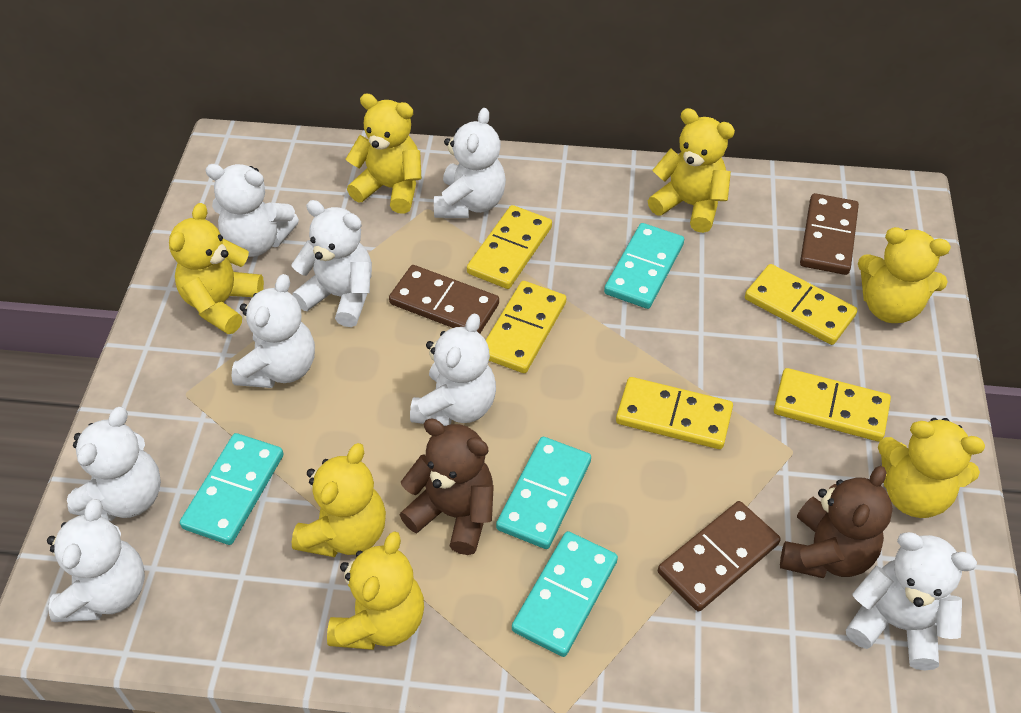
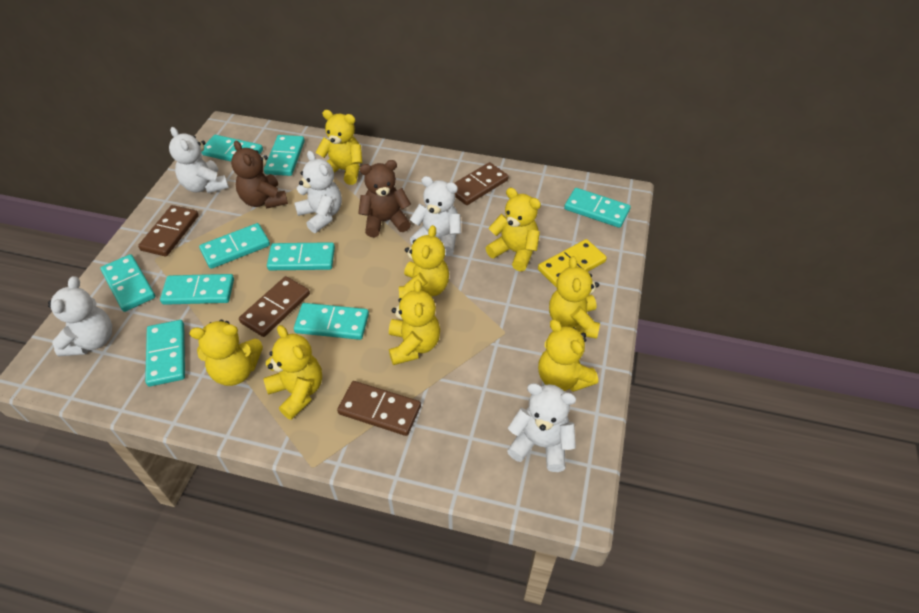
brown domino: 3 -> 4
turquoise domino: 4 -> 9
white teddy bear: 8 -> 5
yellow domino: 5 -> 1
yellow teddy bear: 7 -> 8

